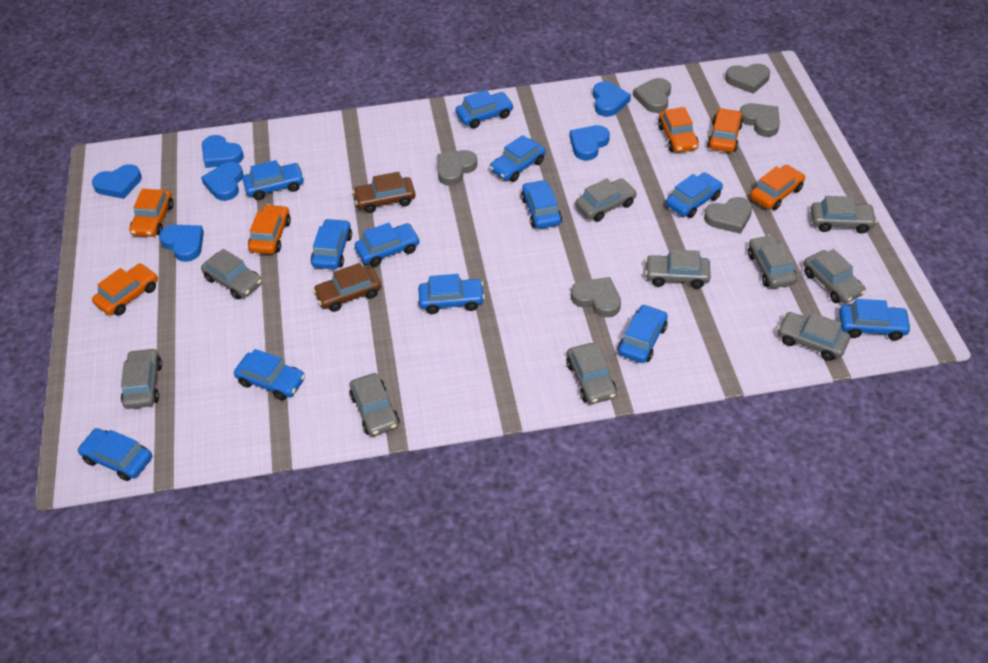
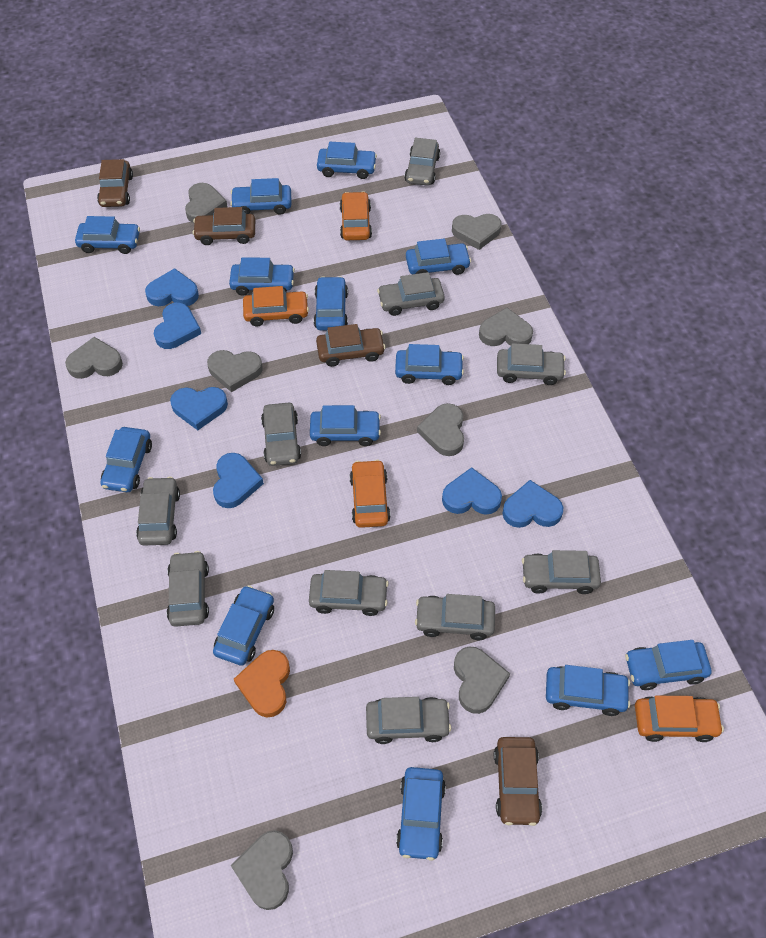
blue car: 12 -> 13
brown car: 2 -> 4
grey heart: 6 -> 8
orange car: 6 -> 4
orange heart: 0 -> 1

